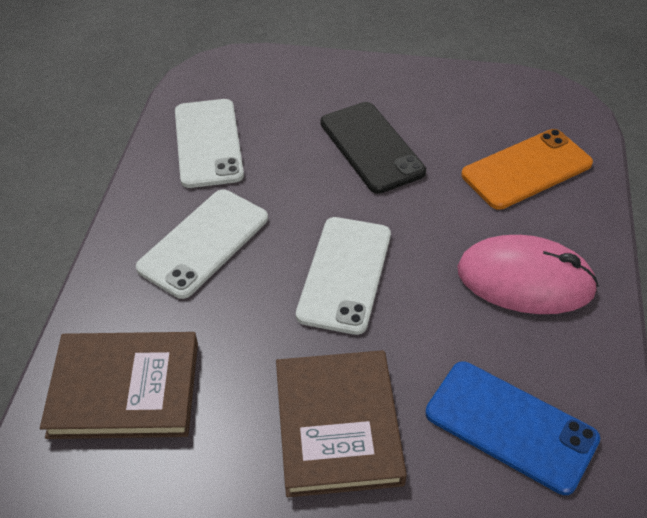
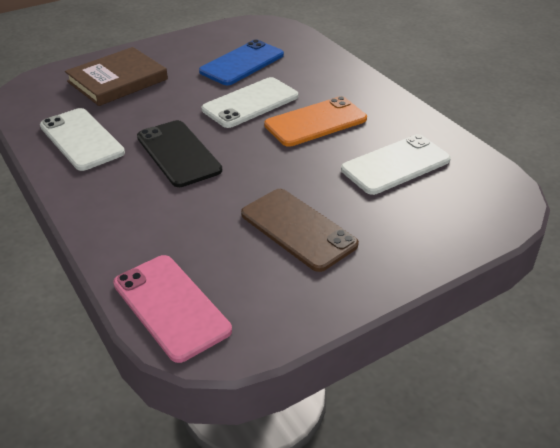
brown book: 2 -> 1
brown phone: 0 -> 1
pink mouse: 1 -> 0
pink phone: 0 -> 1

